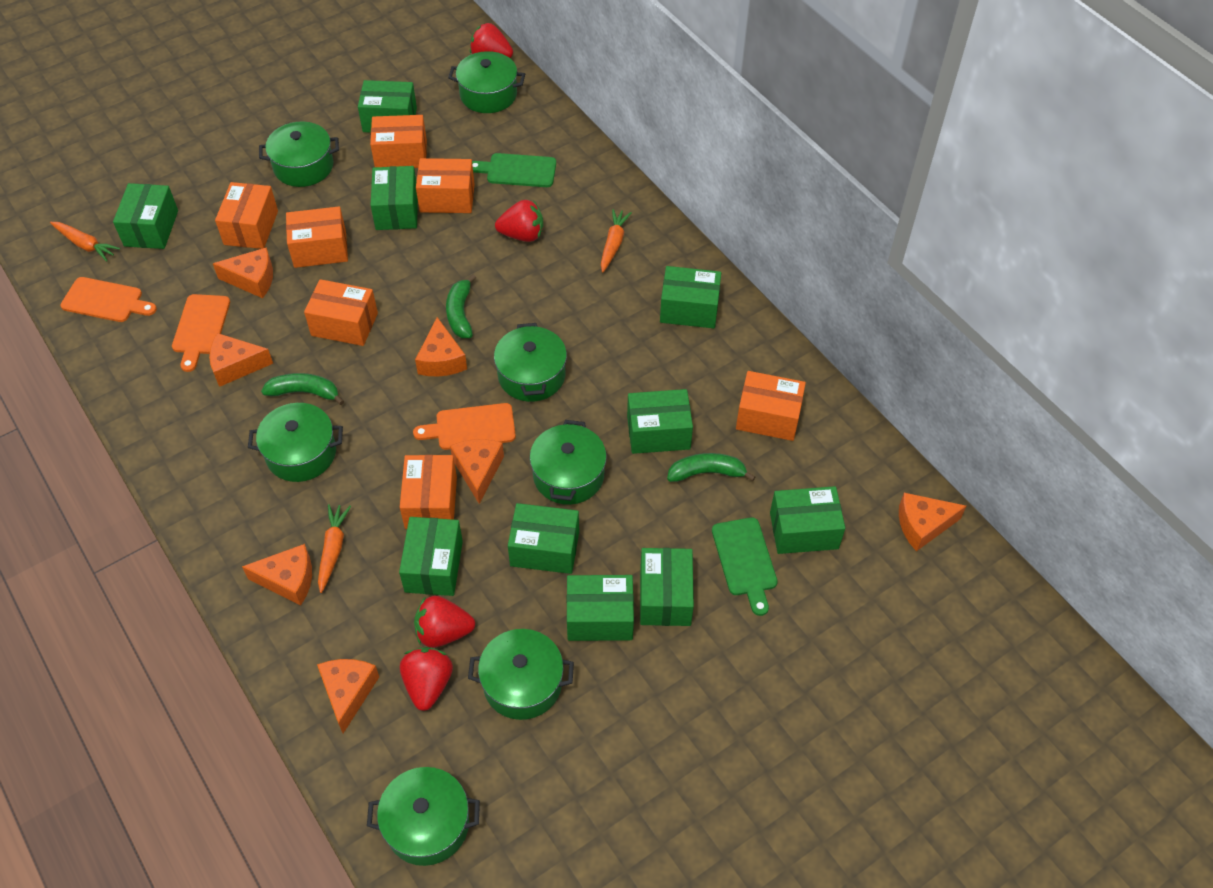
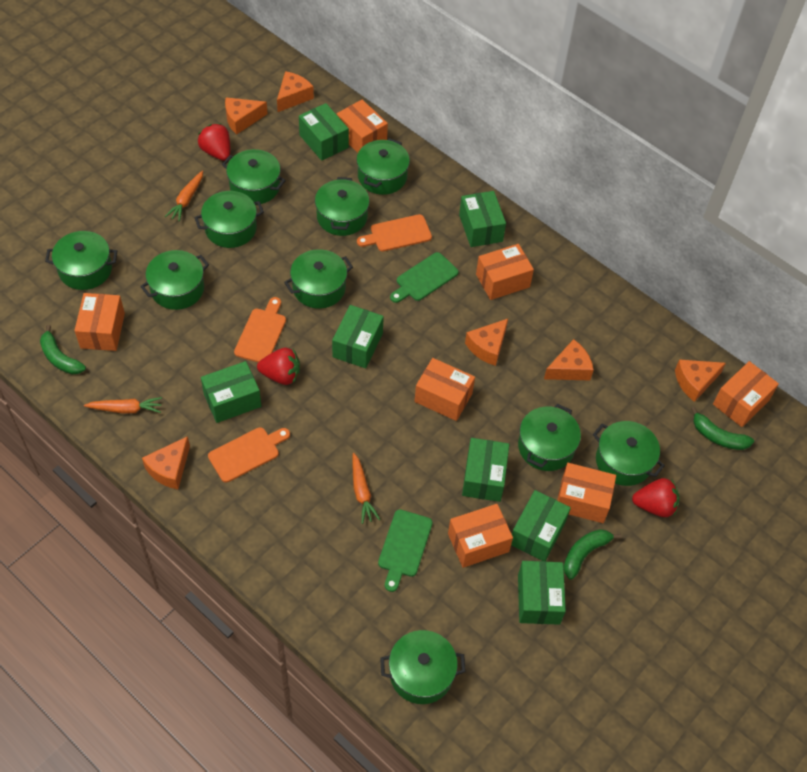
green box: 10 -> 7
green pot: 7 -> 10
orange cheese: 7 -> 6
red strawberry: 4 -> 3

